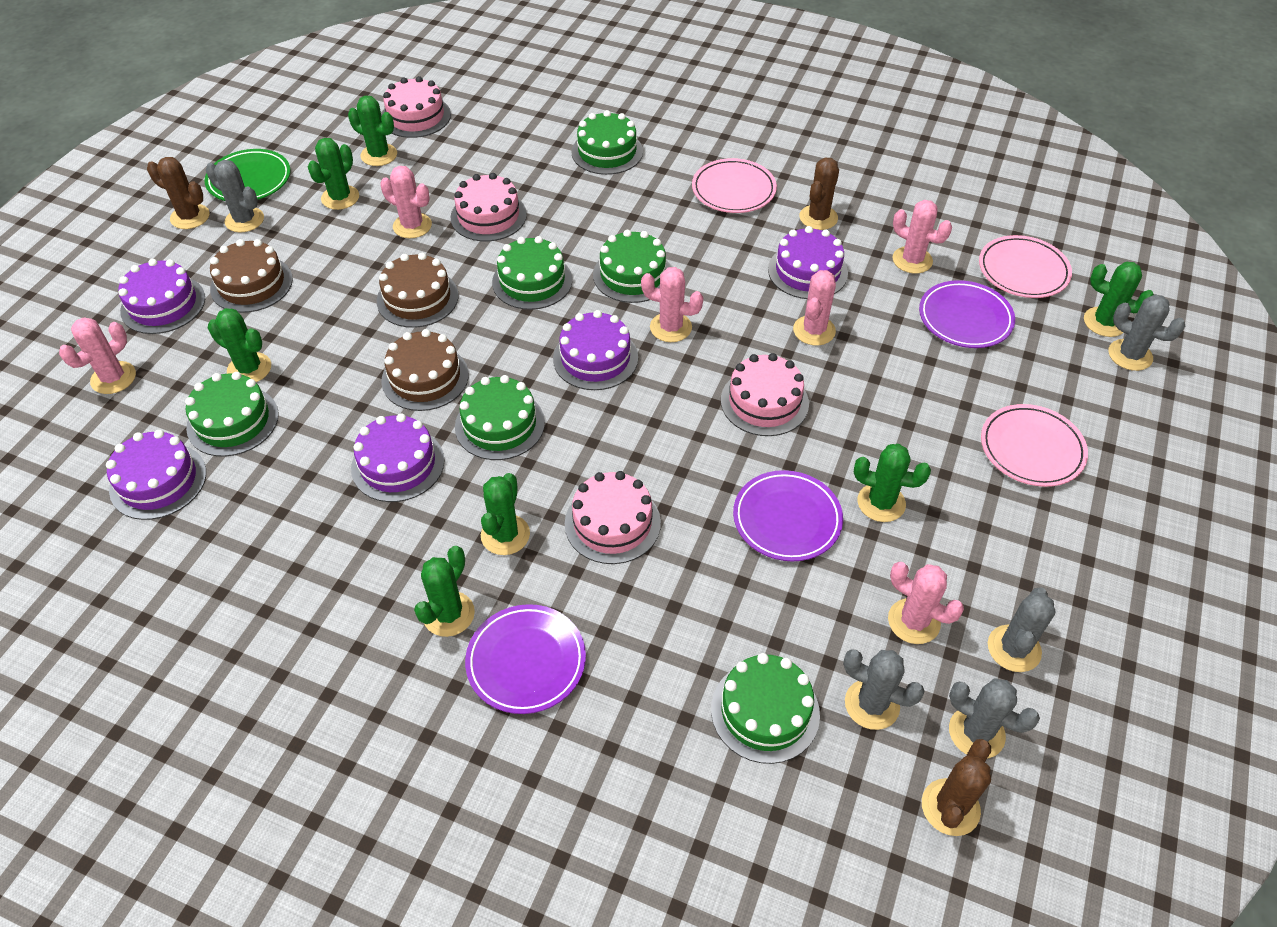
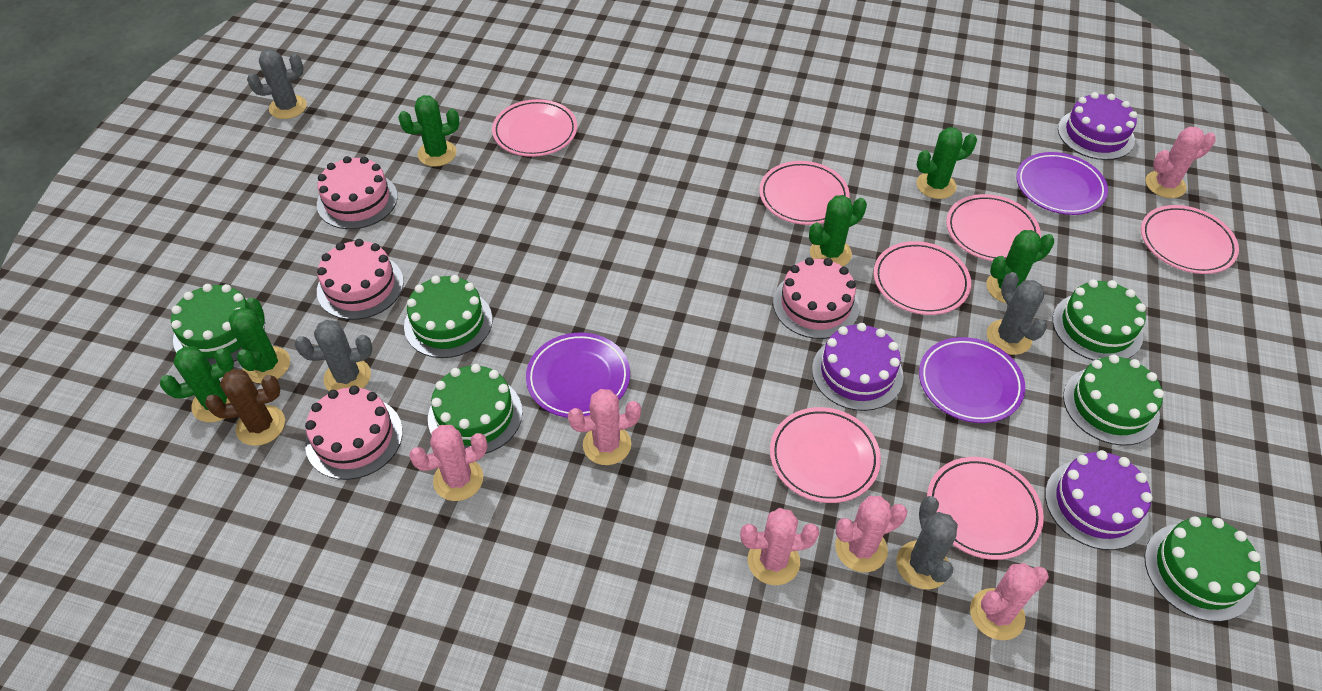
brown cactus: 3 -> 1
brown cake: 3 -> 0
green cactus: 7 -> 6
green plate: 1 -> 0
grey cactus: 5 -> 4
pink plate: 3 -> 7
purple cake: 5 -> 3

